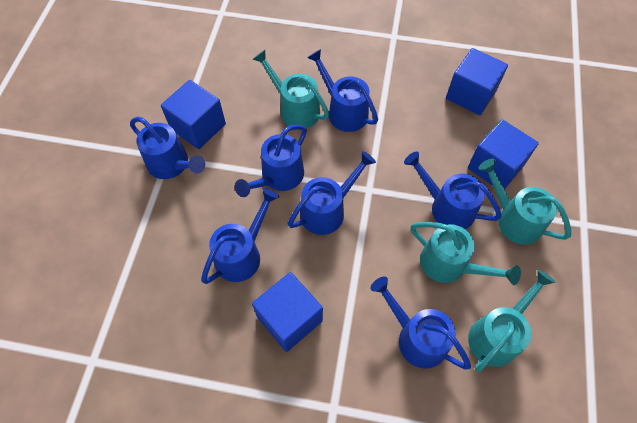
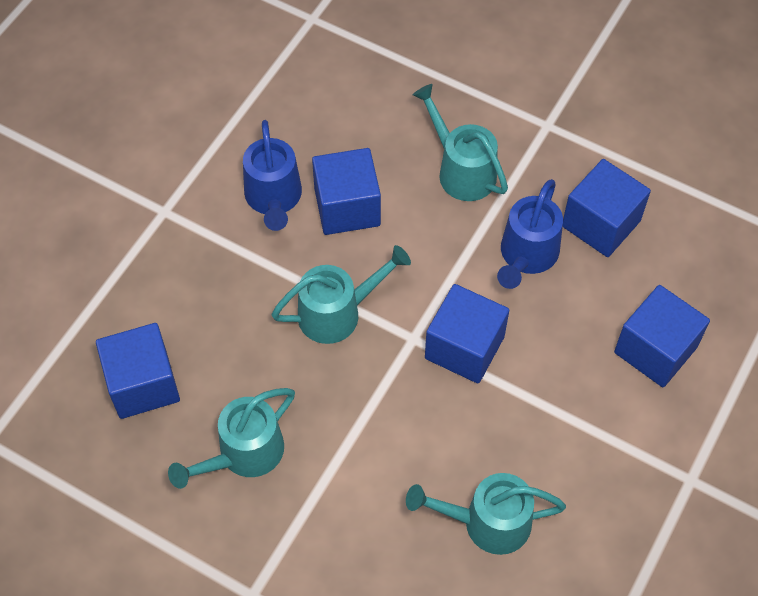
blue cube: 4 -> 5
blue watering can: 7 -> 2

